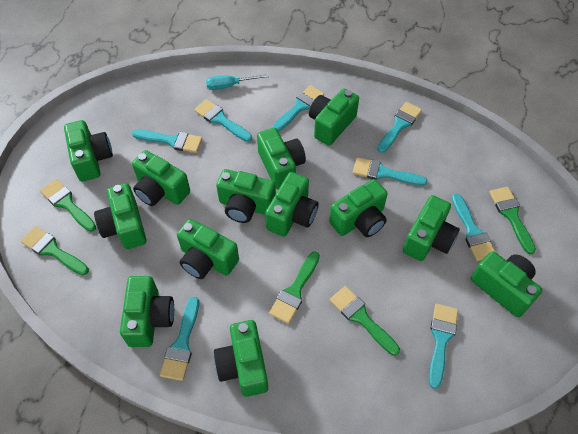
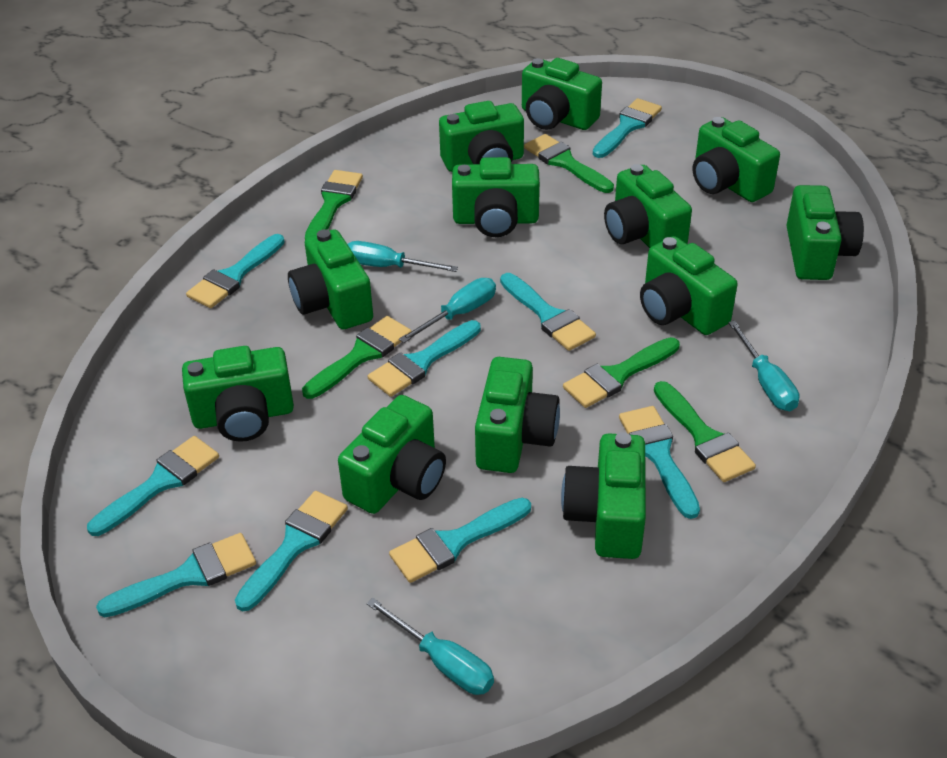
green camera: 13 -> 12
turquoise brush: 8 -> 9
turquoise screwdriver: 1 -> 4

